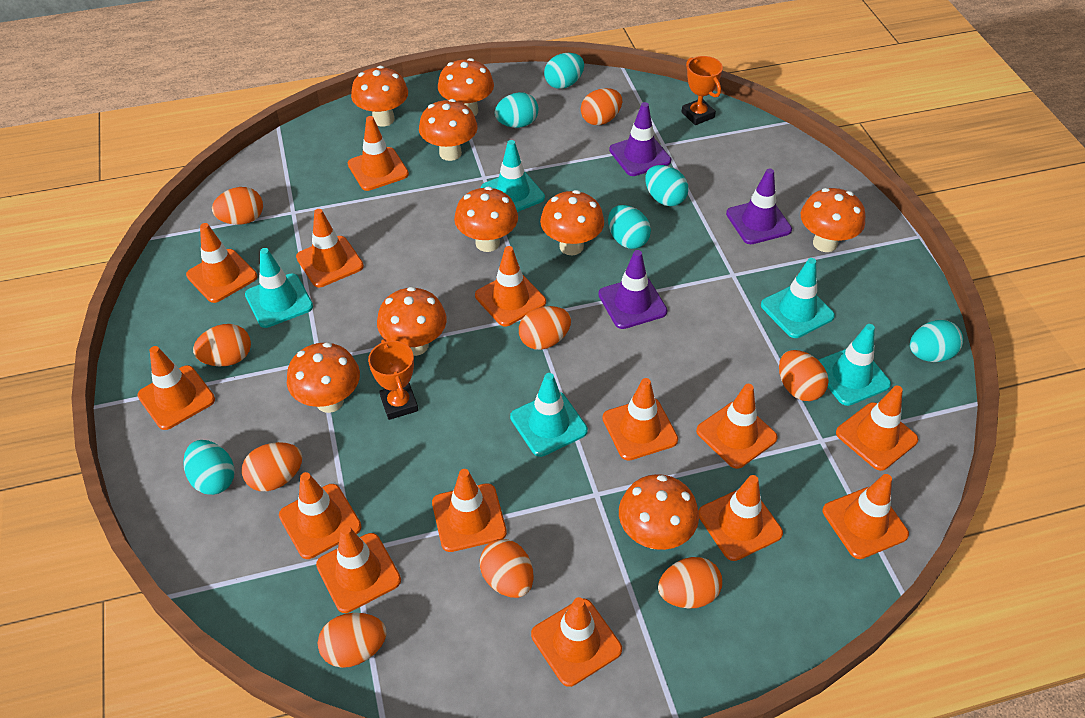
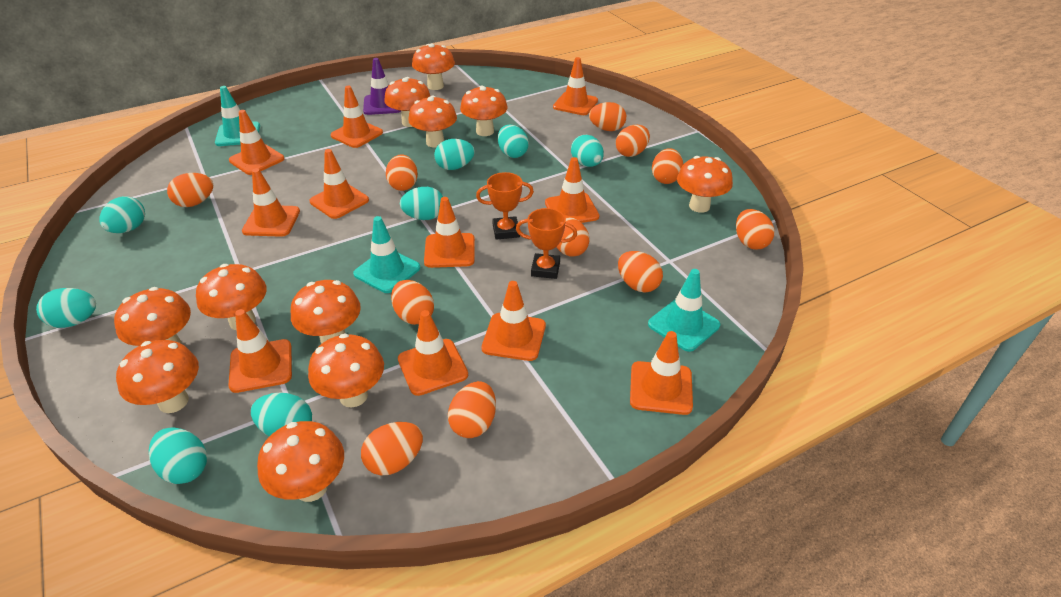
orange egg: 9 -> 11
orange mushroom: 9 -> 11
orange traffic cone: 14 -> 11
purple traffic cone: 3 -> 1
turquoise egg: 6 -> 8
turquoise traffic cone: 5 -> 3

